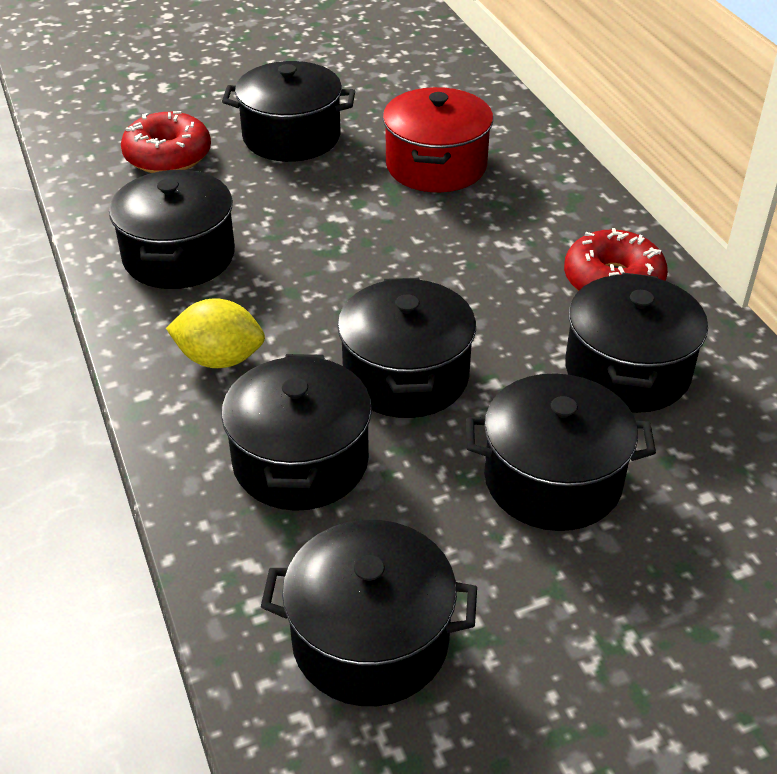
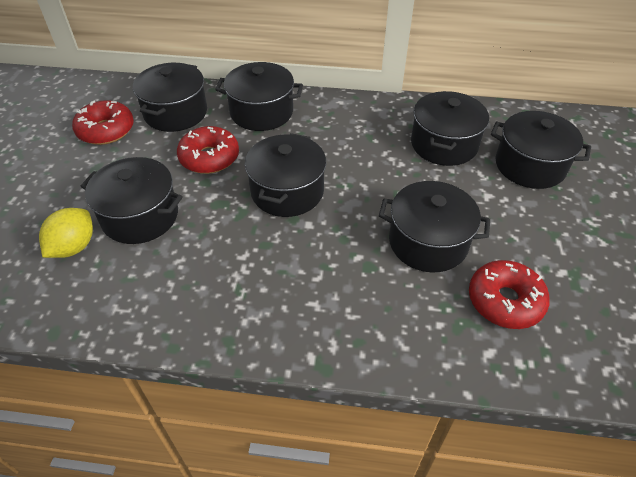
red donut: 2 -> 3
red pot: 1 -> 0

